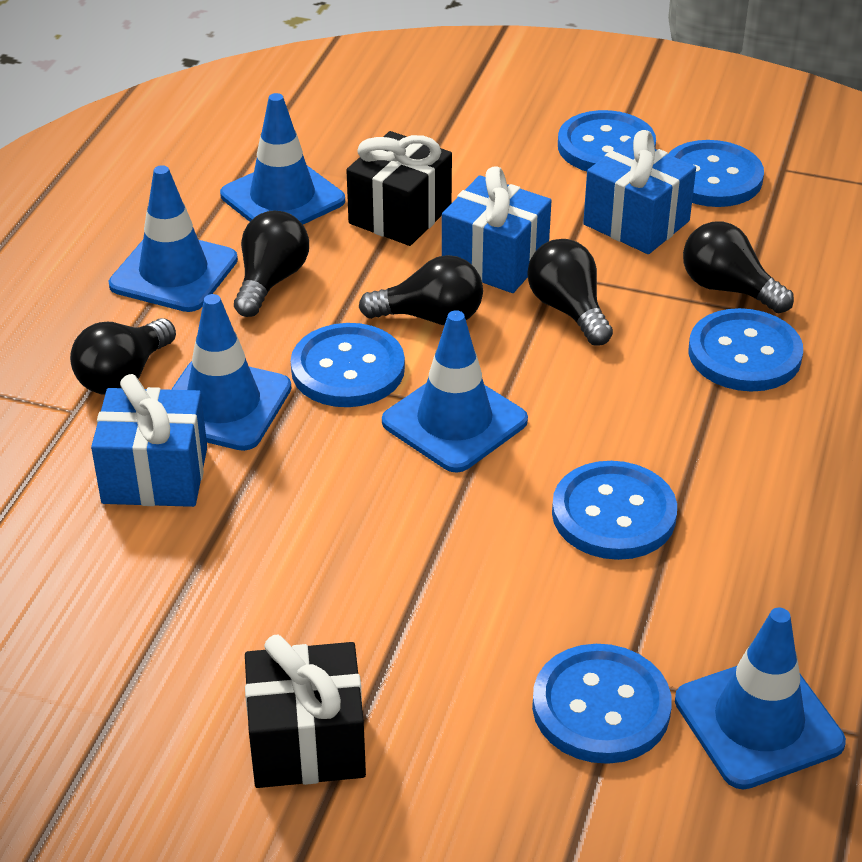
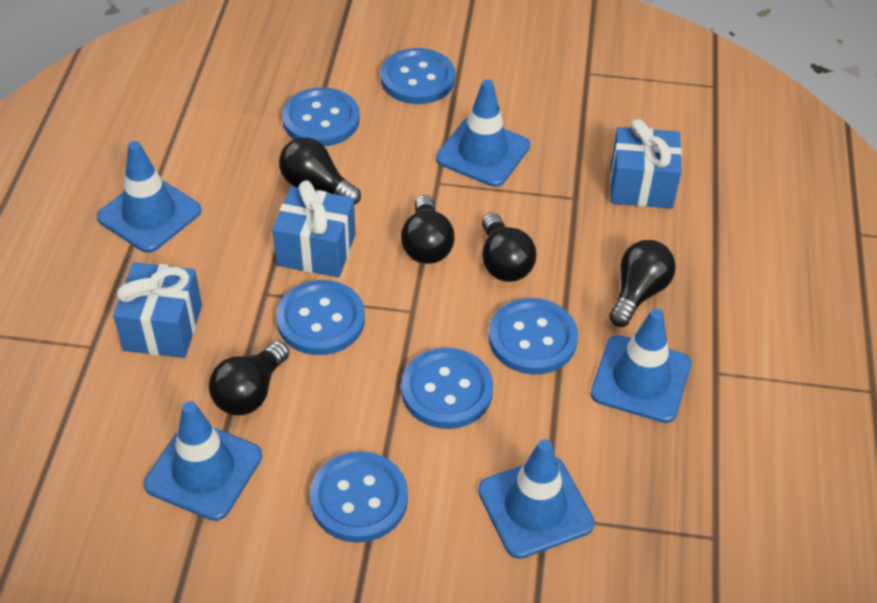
black gift: 2 -> 0

